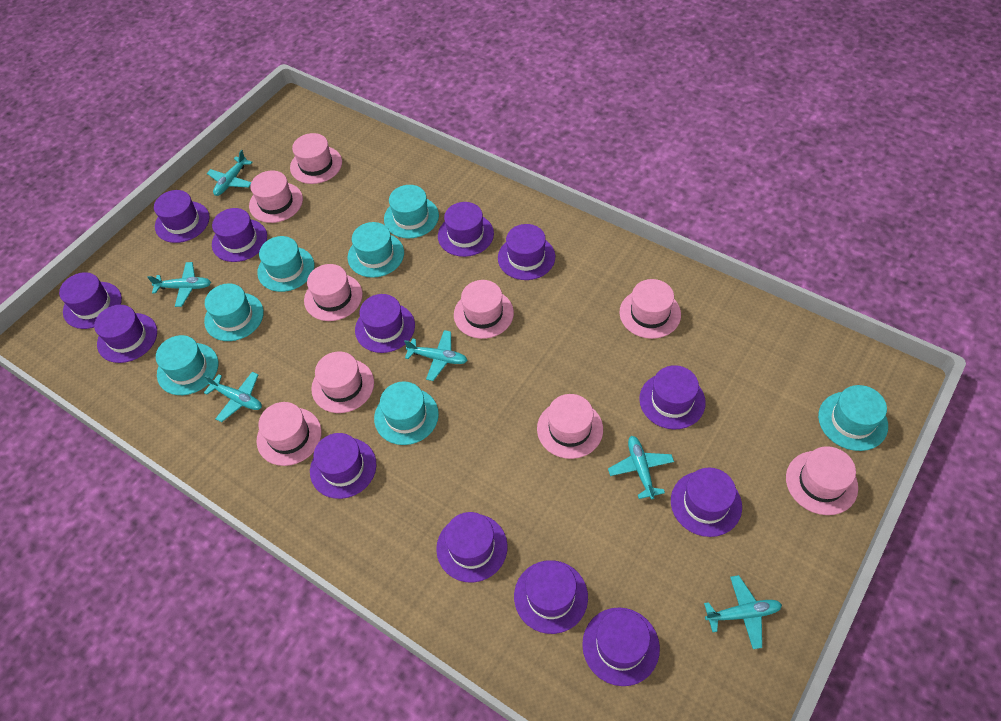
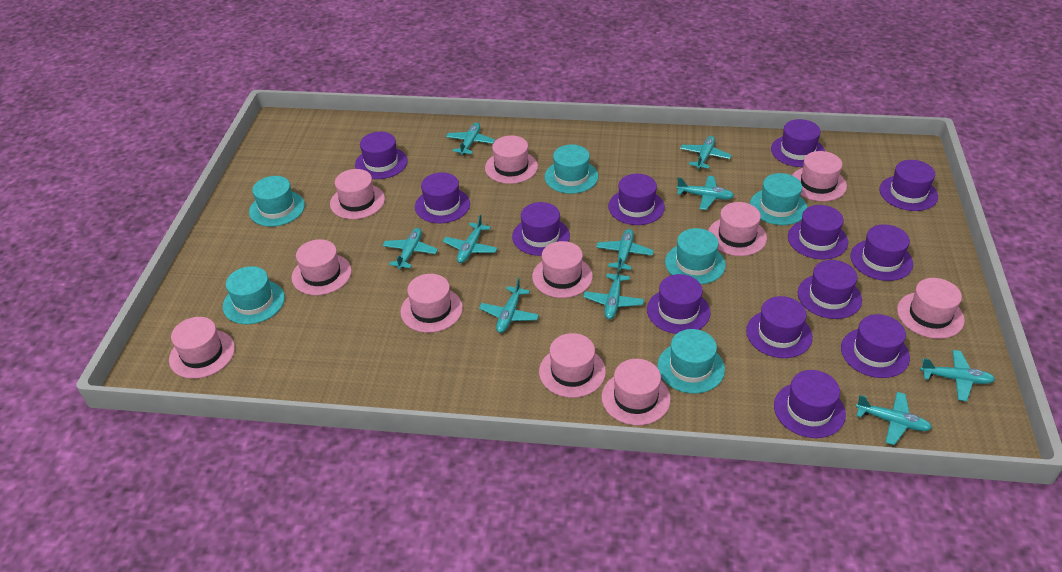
pink hat: 9 -> 11
turquoise hat: 7 -> 6
turquoise plane: 6 -> 10

